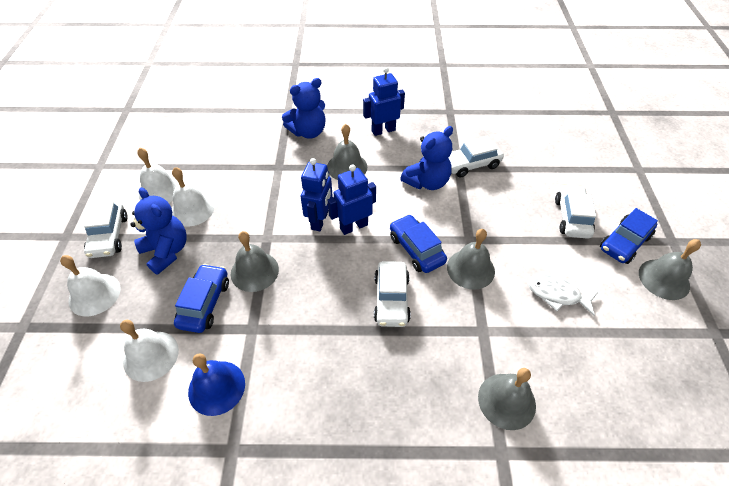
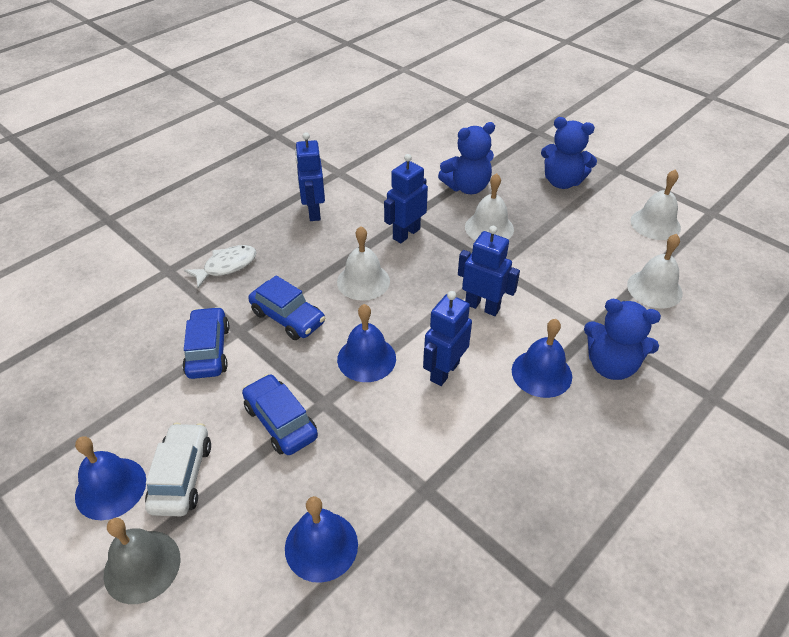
blue bell: 1 -> 4
blue robot: 3 -> 4
grey bell: 5 -> 1
white car: 4 -> 1

